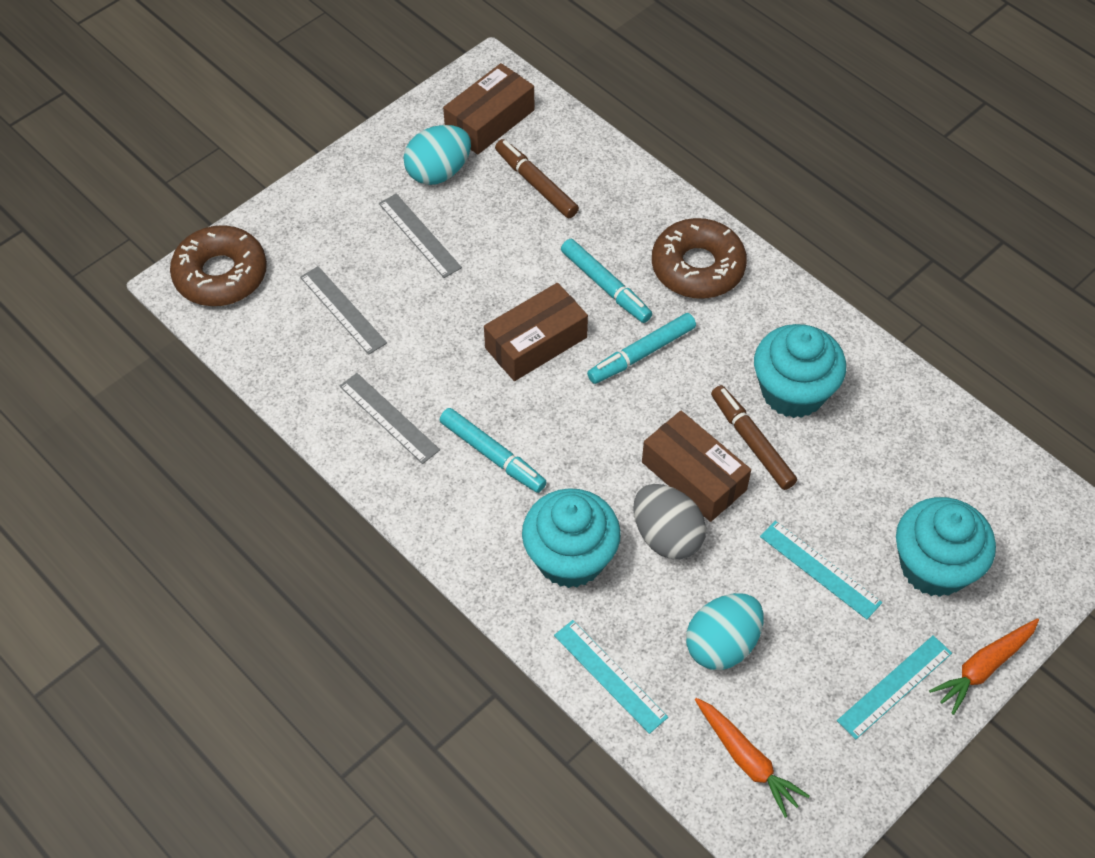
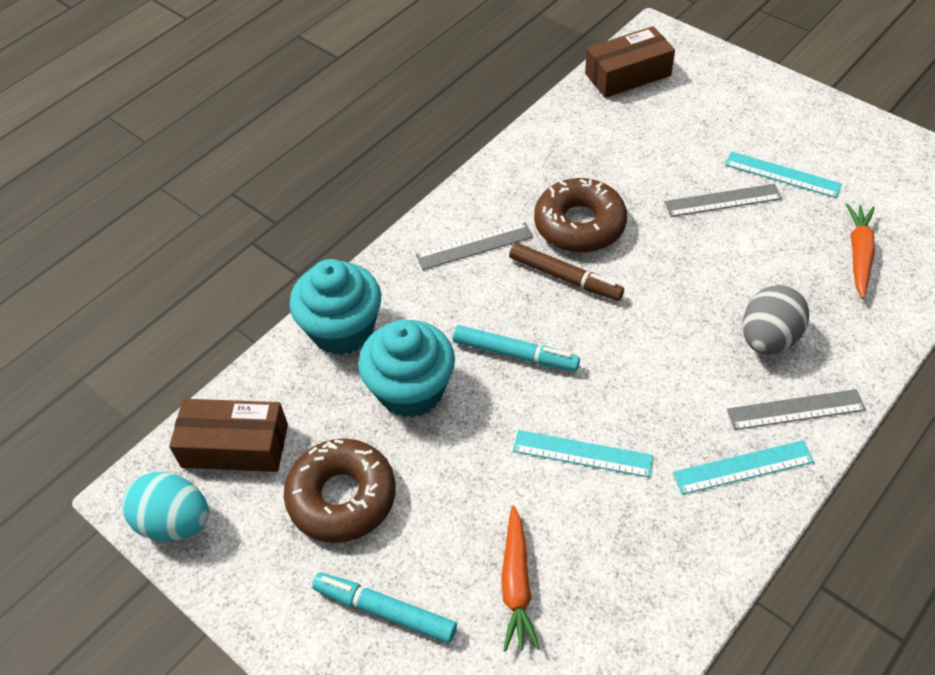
brown box: 3 -> 2
brown marker: 2 -> 1
turquoise cupcake: 3 -> 2
turquoise egg: 2 -> 1
turquoise marker: 3 -> 2

